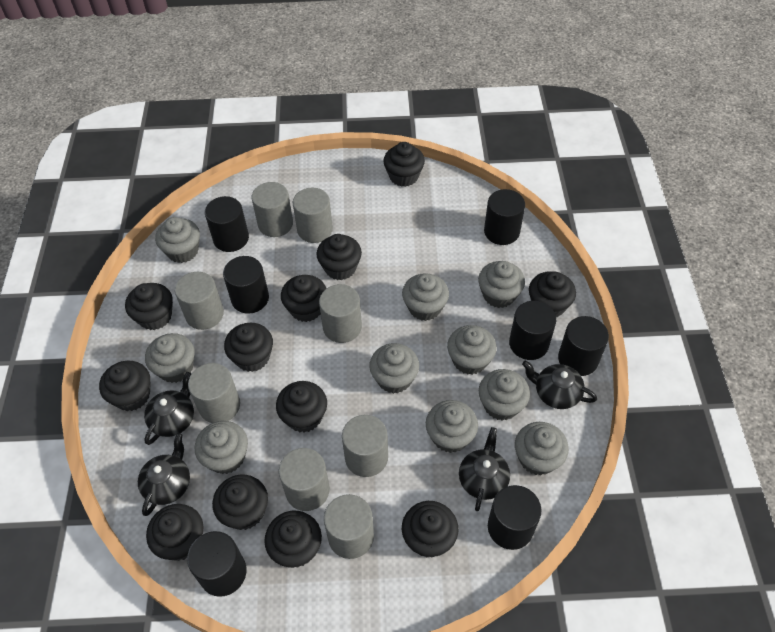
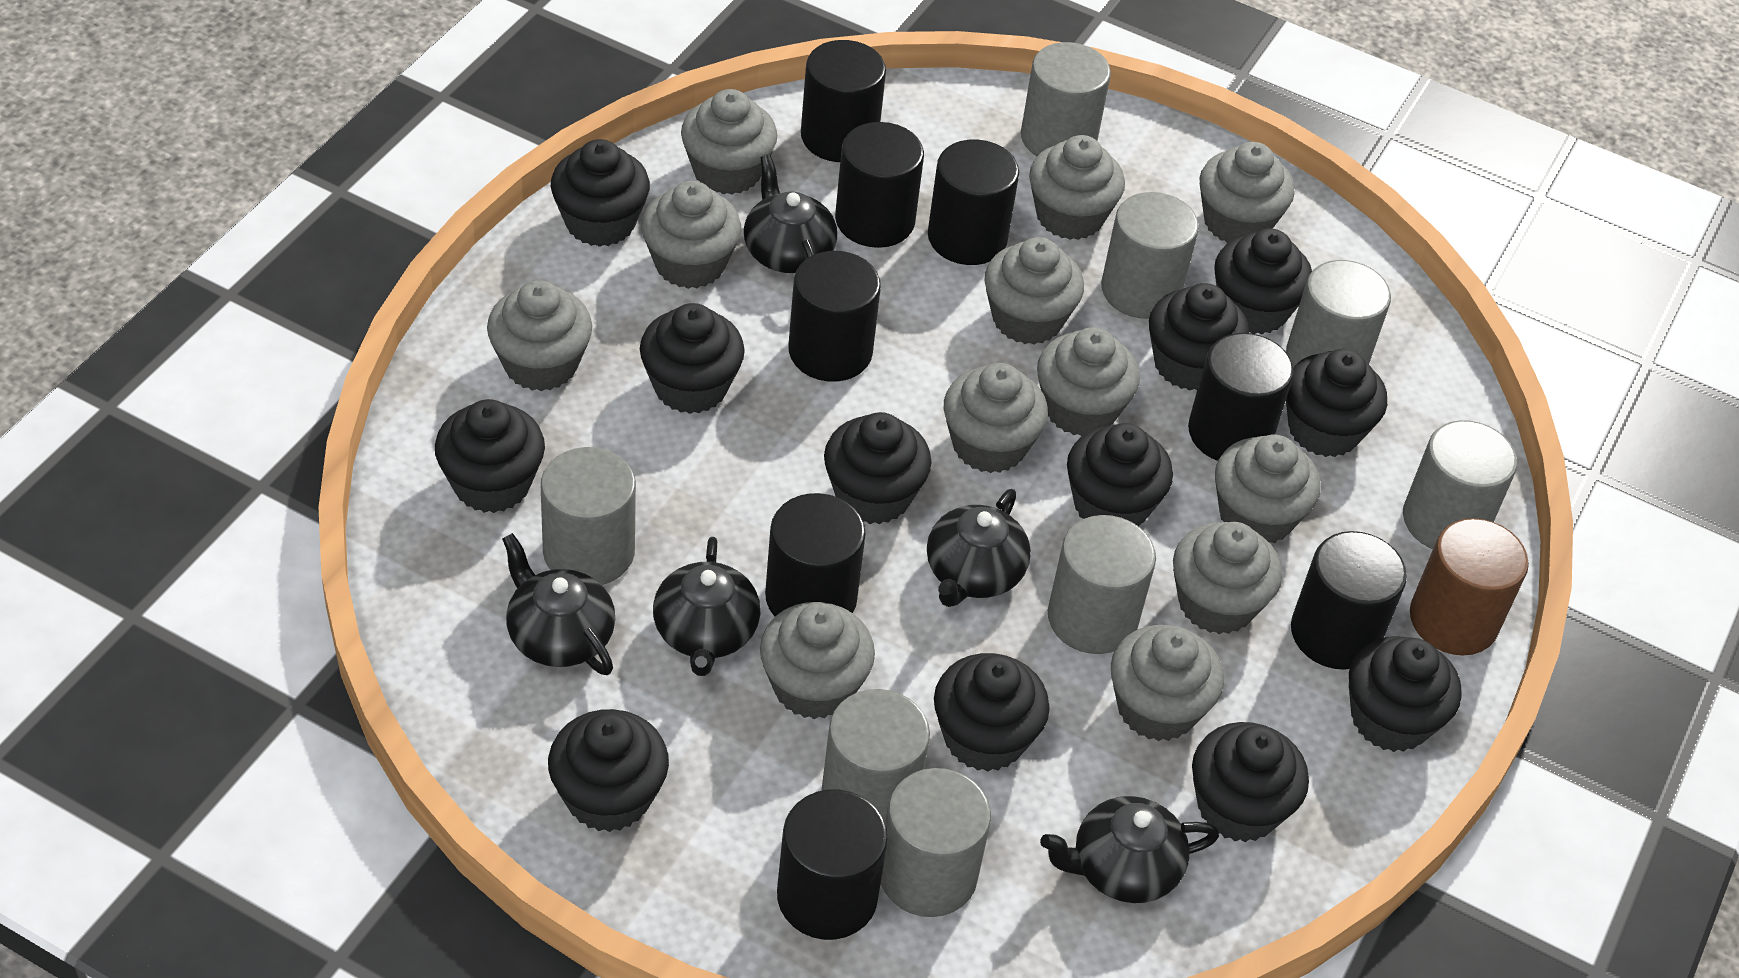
black cylinder: 7 -> 8
black teapot: 4 -> 5
brown cylinder: 0 -> 1
grey cupcake: 10 -> 12

